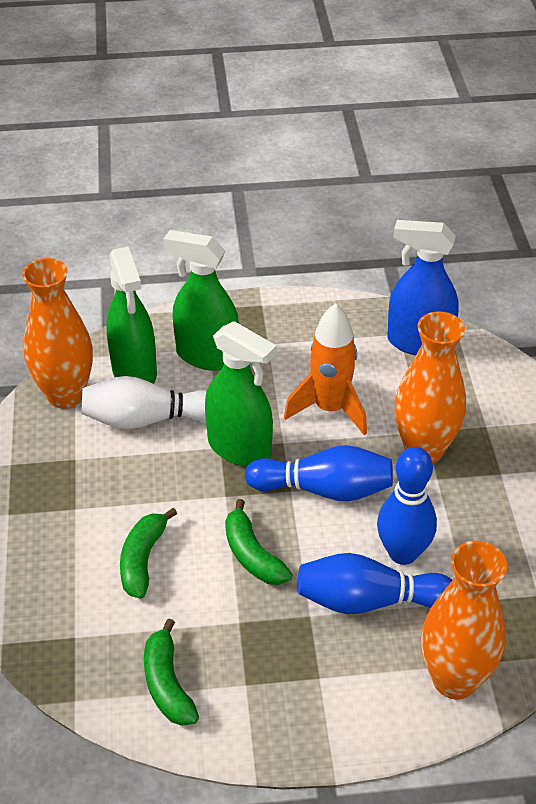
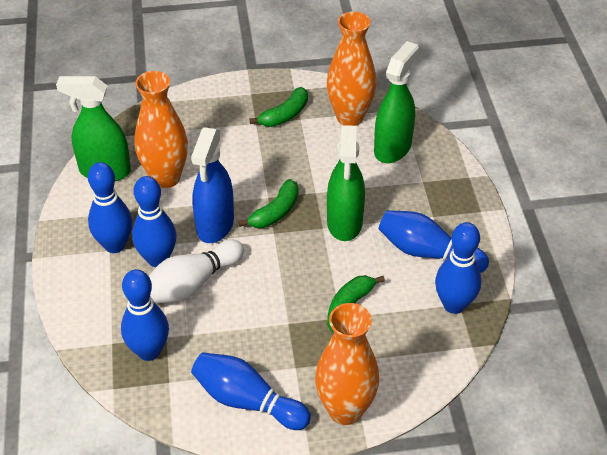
blue bowling pin: 3 -> 6
orange rocket: 1 -> 0

